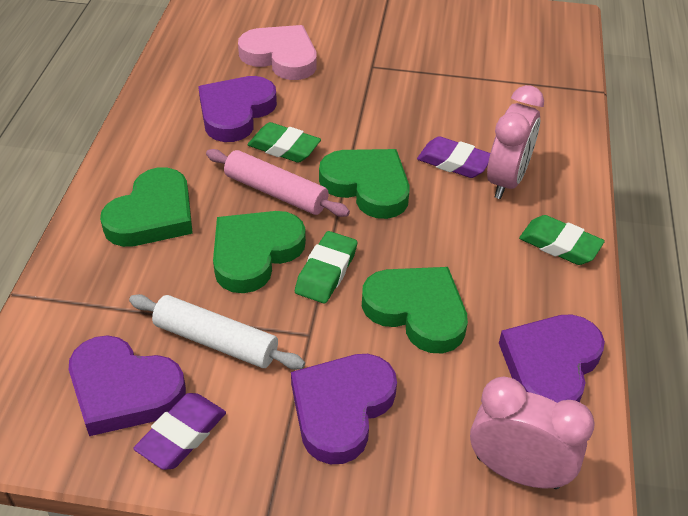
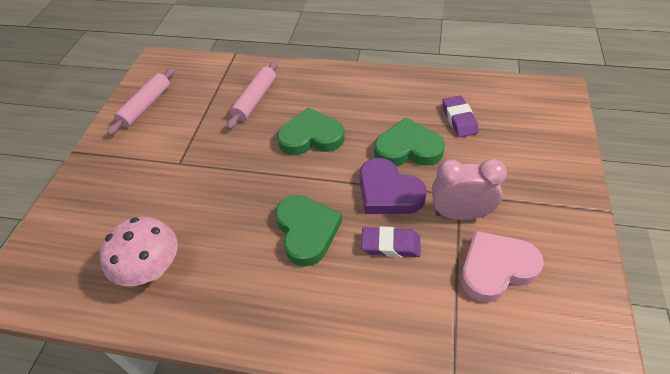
green eraser: 3 -> 0
green heart: 4 -> 3
pink clock: 2 -> 1
pink mushroom: 0 -> 1
pink rolling pin: 1 -> 2
purple heart: 4 -> 1
white rolling pin: 1 -> 0

